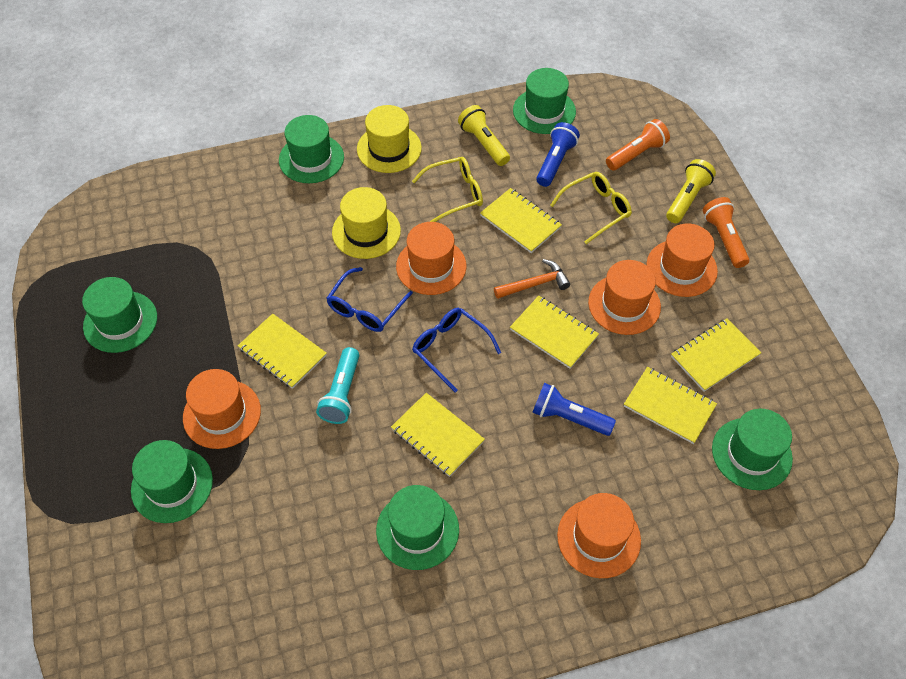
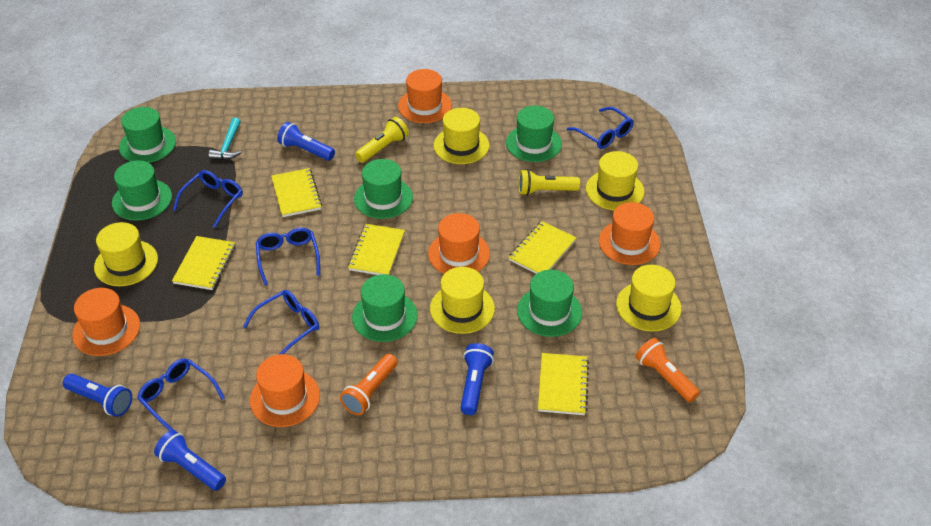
blue flashlight: 2 -> 4
blue glasses: 2 -> 5
orange hammer: 1 -> 0
turquoise flashlight: 1 -> 0
turquoise hammer: 0 -> 1
yellow glasses: 2 -> 0
yellow hat: 2 -> 5
yellow notebook: 6 -> 5

